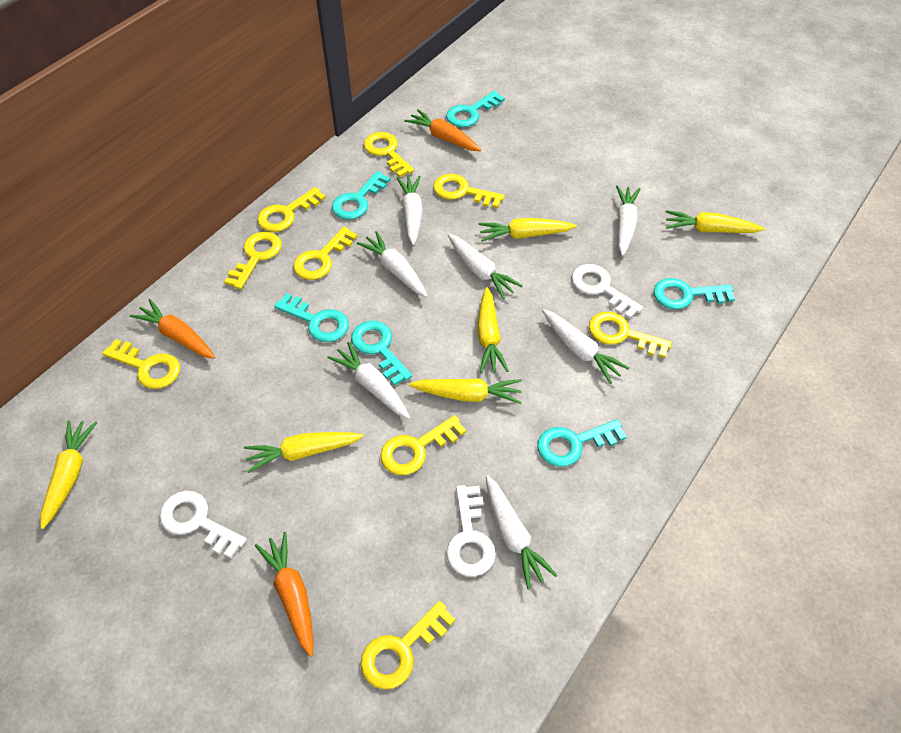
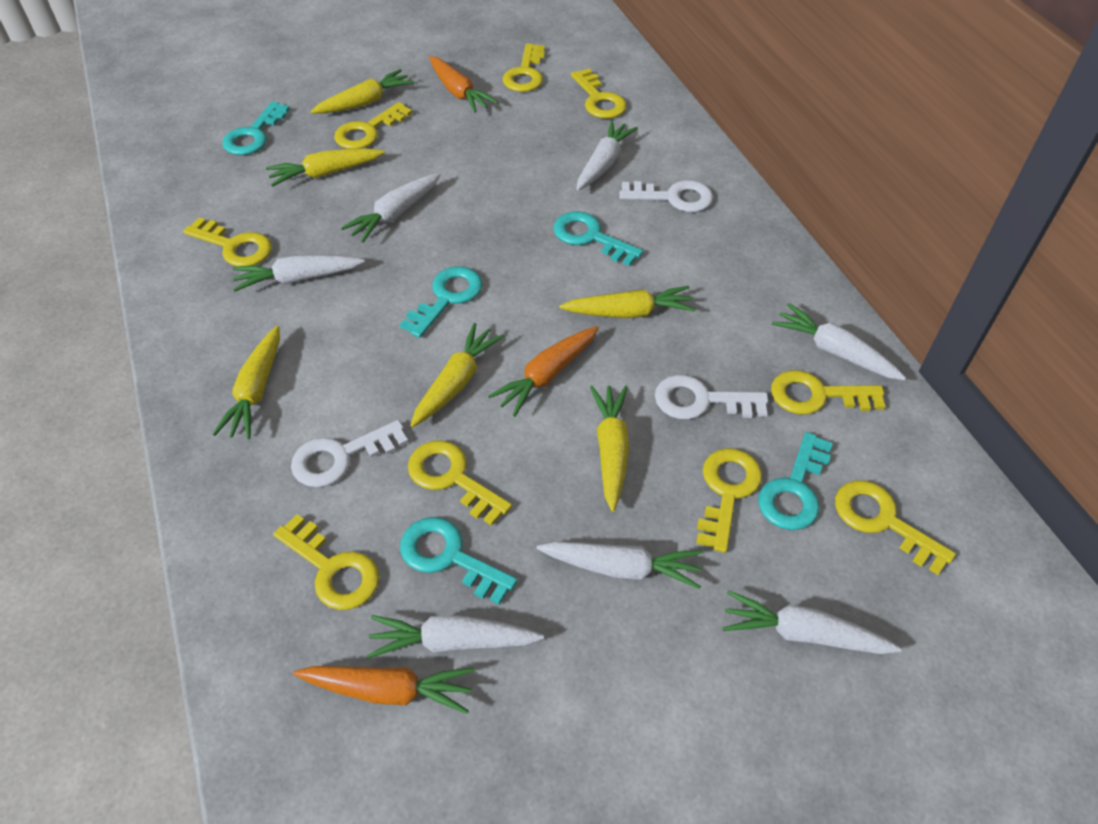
turquoise key: 6 -> 5

